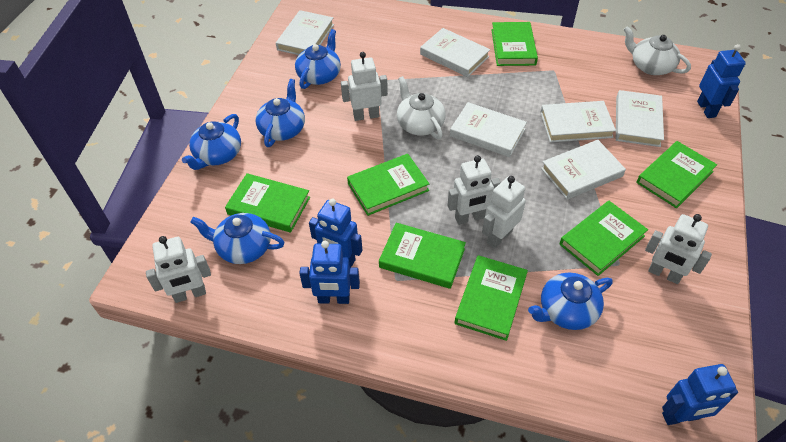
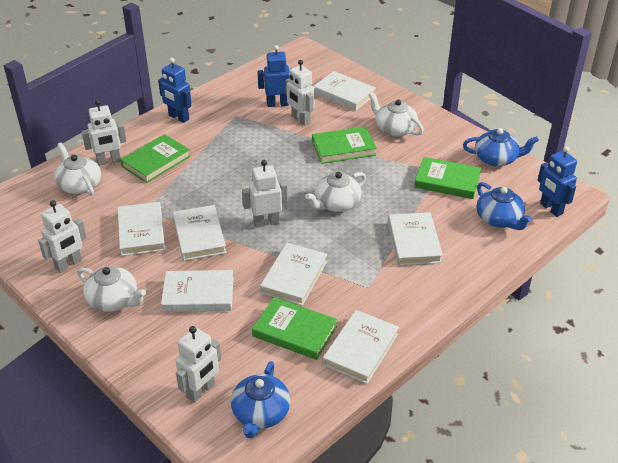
blue robot: 4 -> 3
blue teapot: 5 -> 3
green book: 7 -> 4
white book: 6 -> 7
white teapot: 2 -> 4

